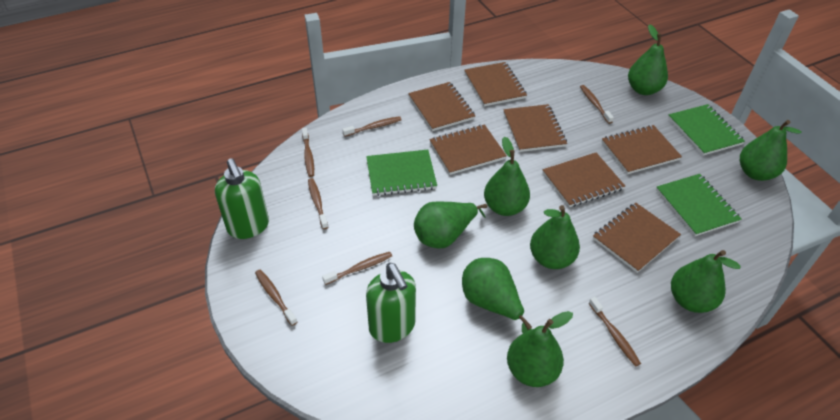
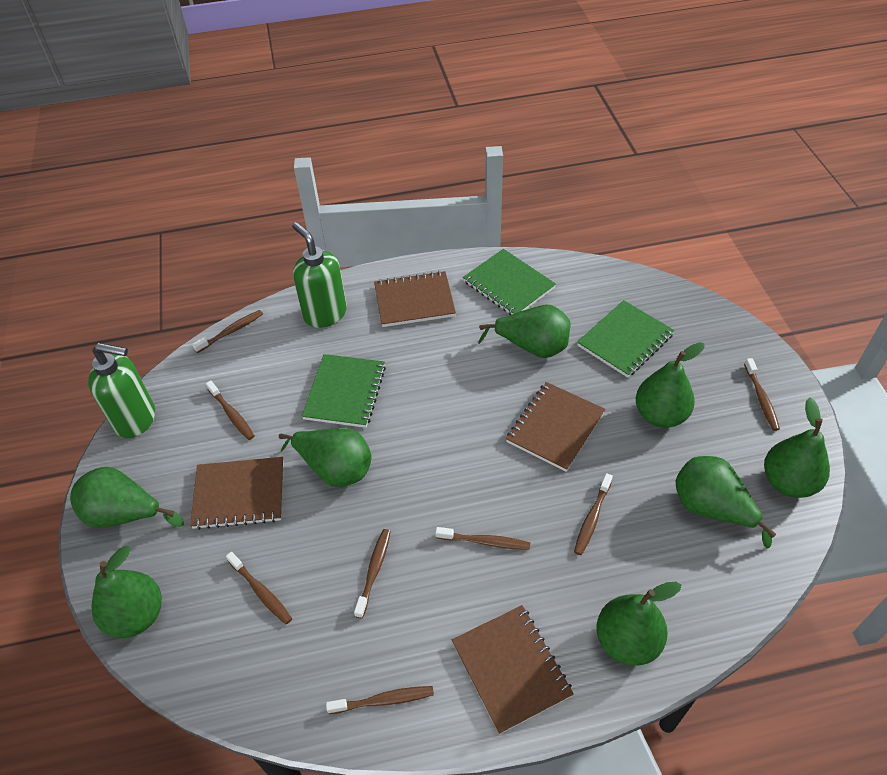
brown notebook: 7 -> 4
brown toothbrush: 7 -> 8

